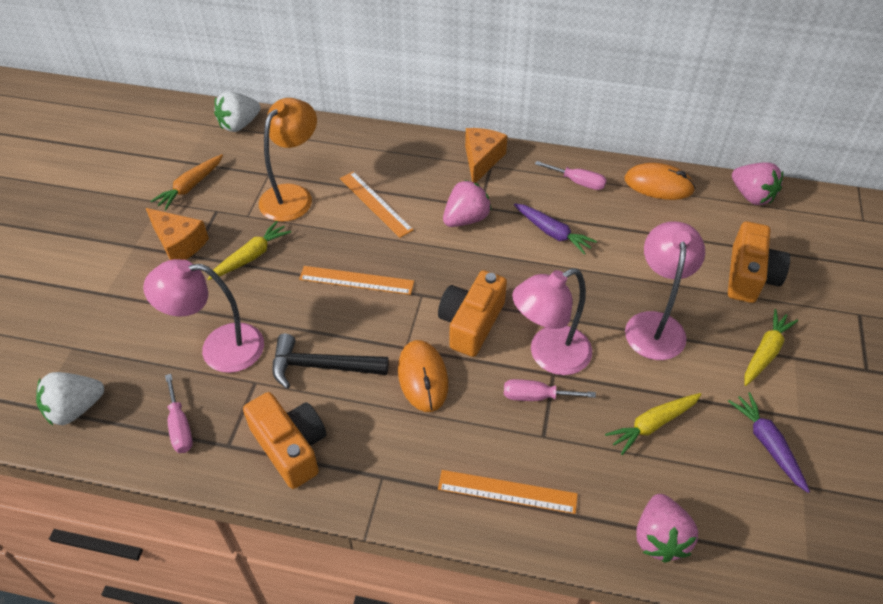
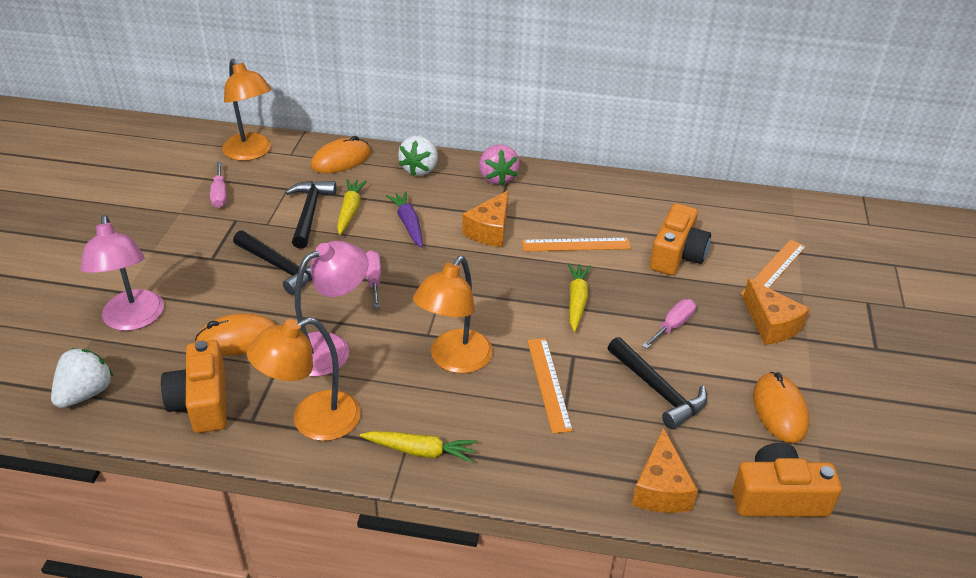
black hammer: 1 -> 3
orange carrot: 1 -> 0
orange cheese: 2 -> 3
orange lamp: 1 -> 3
orange mouse: 2 -> 3
pink lamp: 3 -> 2
pink strawberry: 3 -> 1
purple carrot: 2 -> 1

